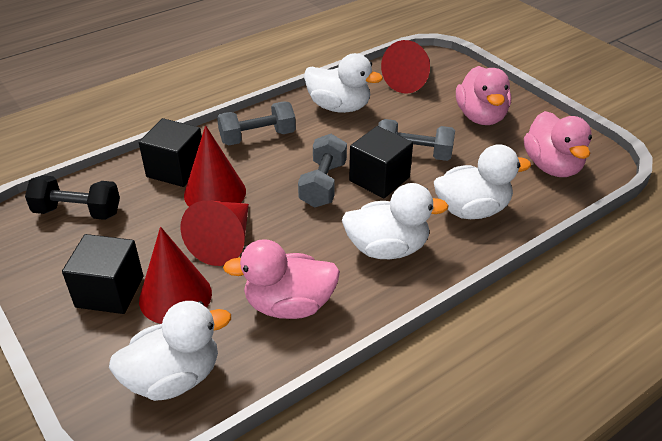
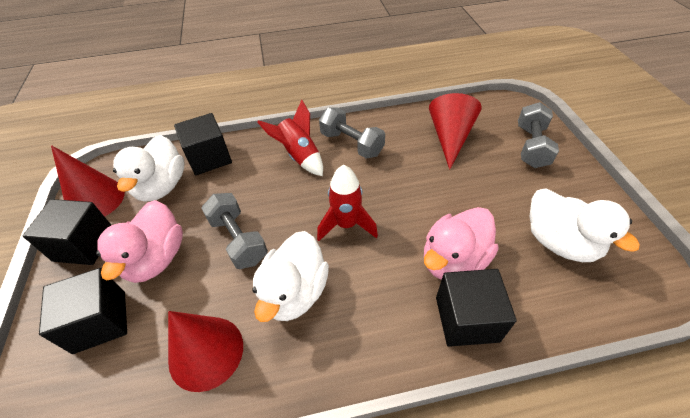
black cube: 3 -> 4
black dumbbell: 1 -> 0
pink duck: 3 -> 2
red cone: 4 -> 3
red rocket: 0 -> 2
white duck: 4 -> 3

